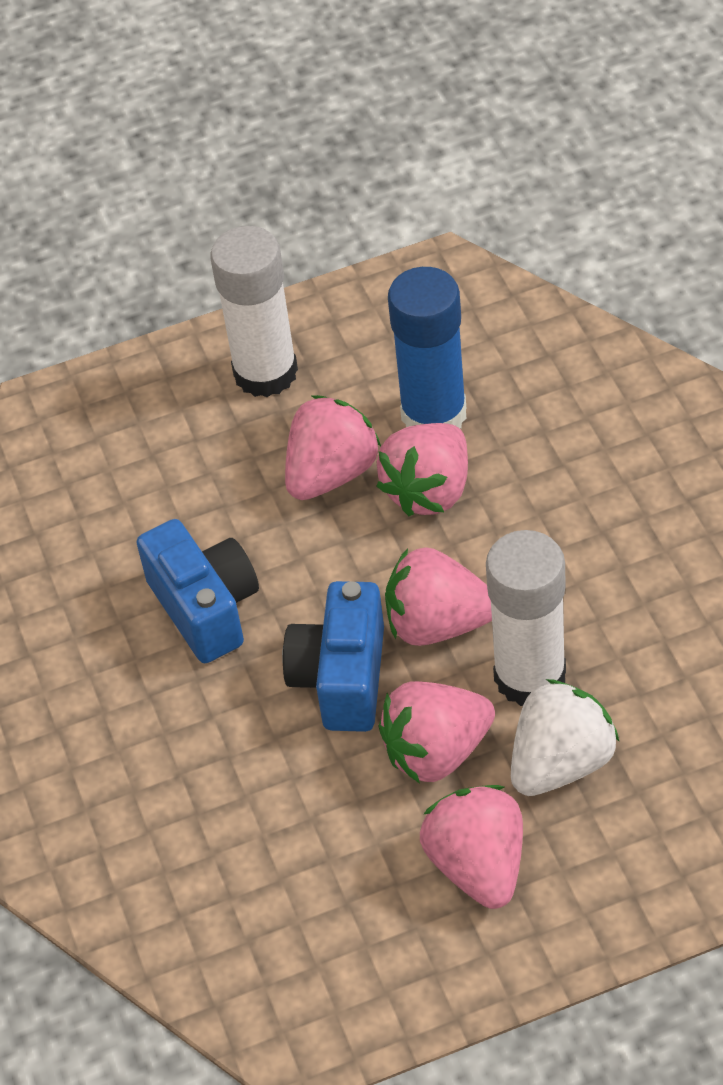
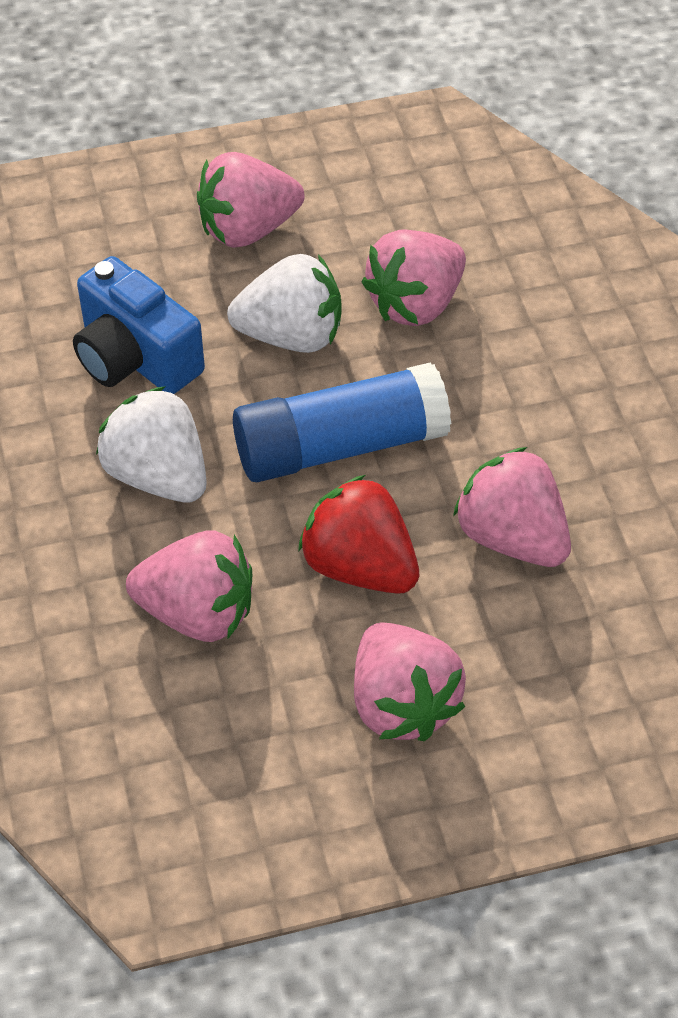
blue camera: 2 -> 1
red strawberry: 0 -> 1
white glue stick: 2 -> 0
white strawberry: 1 -> 2

